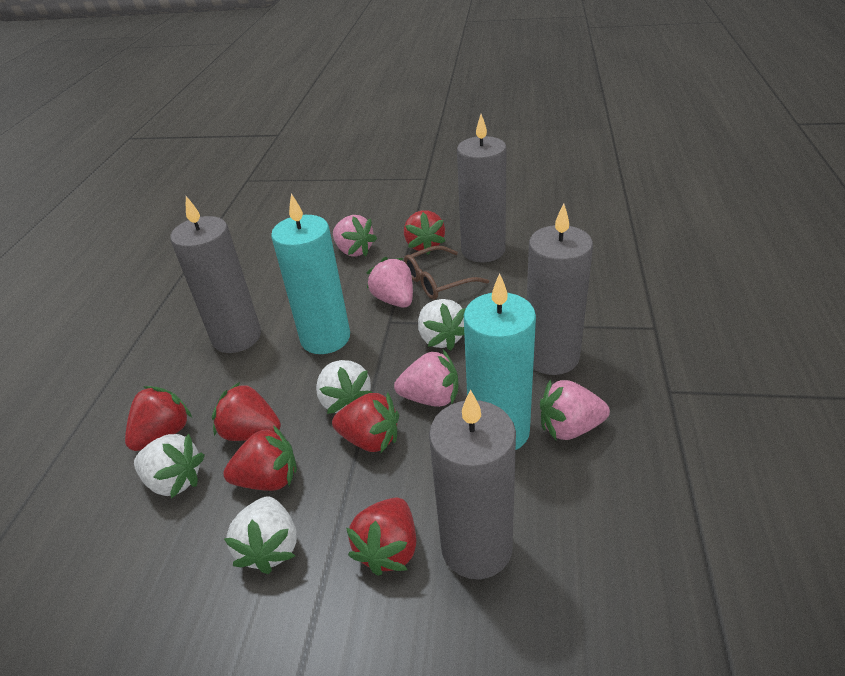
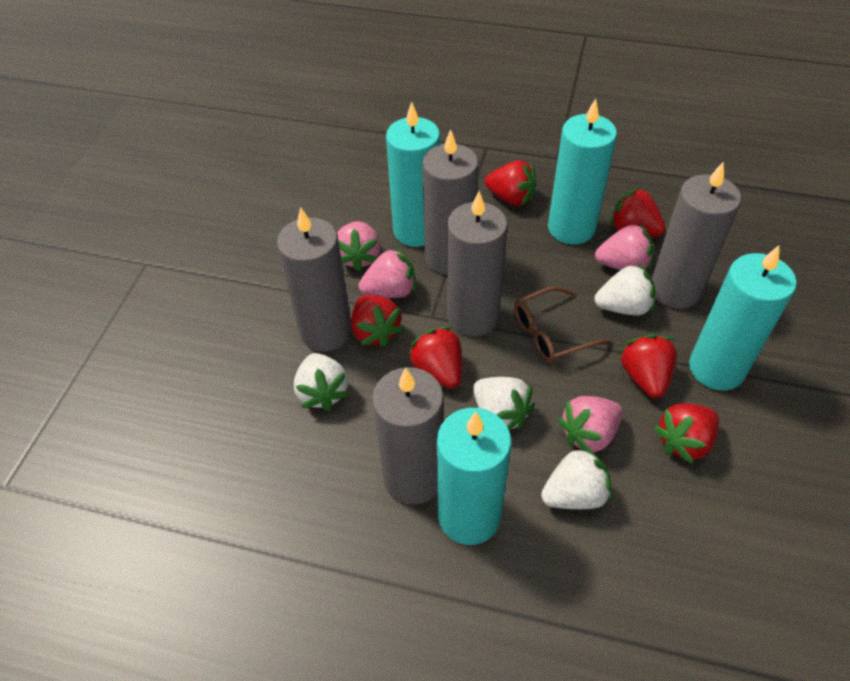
grey candle: 4 -> 5
turquoise candle: 2 -> 4

